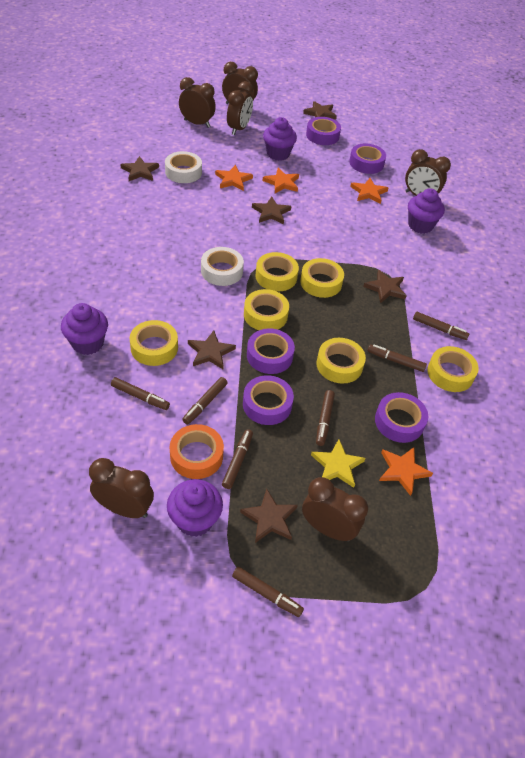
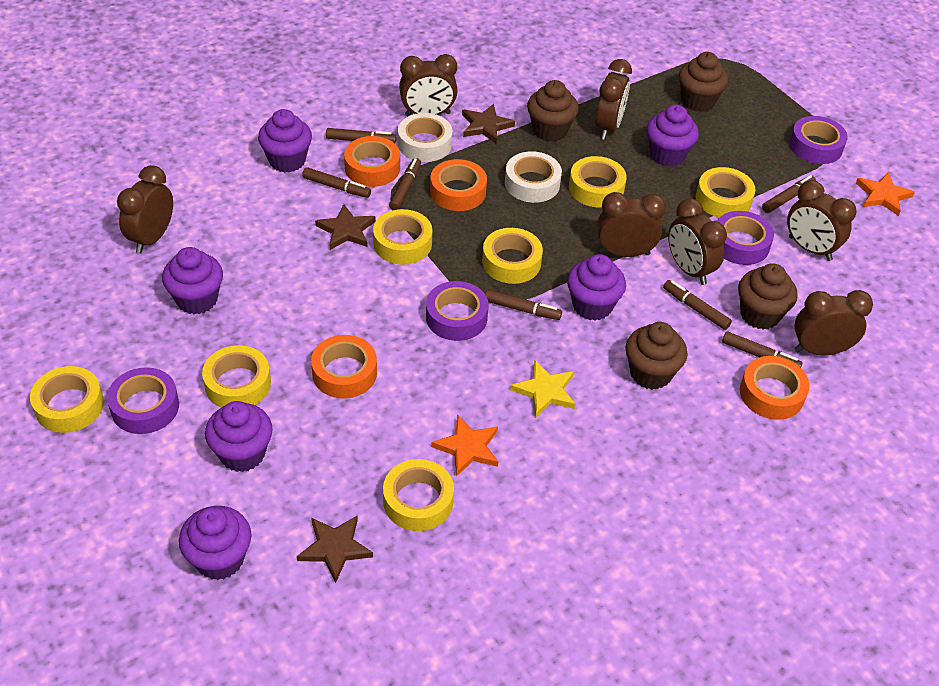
brown clock: 6 -> 7
brown cupcake: 0 -> 4
brown star: 6 -> 3
orange star: 4 -> 2
orange tape: 1 -> 4
purple cupcake: 4 -> 6
purple tape: 5 -> 4
yellow tape: 6 -> 7

